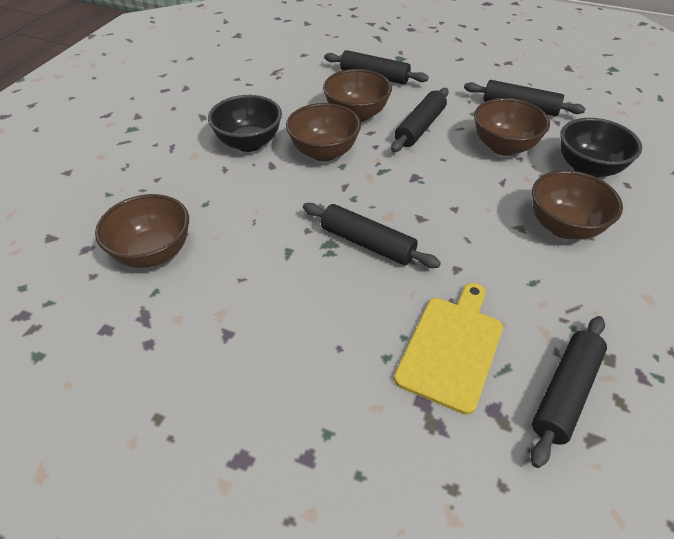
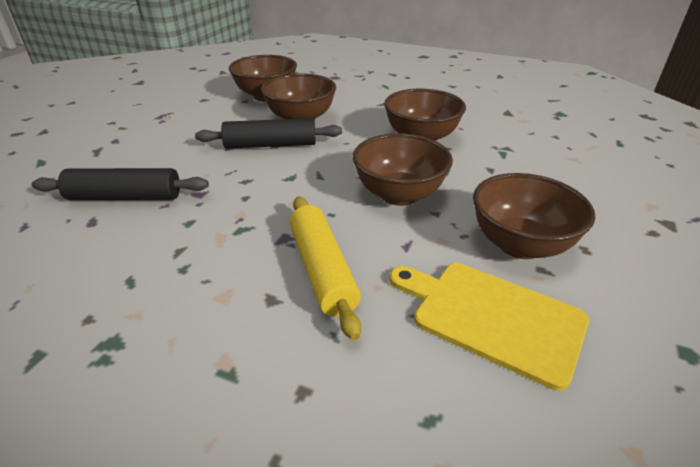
black bowl: 2 -> 0
black rolling pin: 5 -> 2
yellow rolling pin: 0 -> 1

